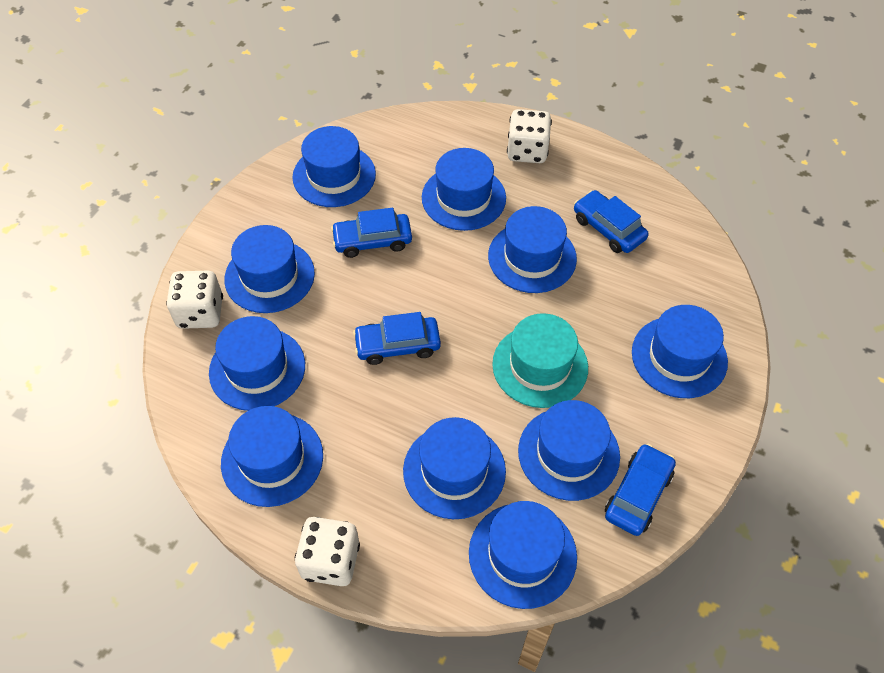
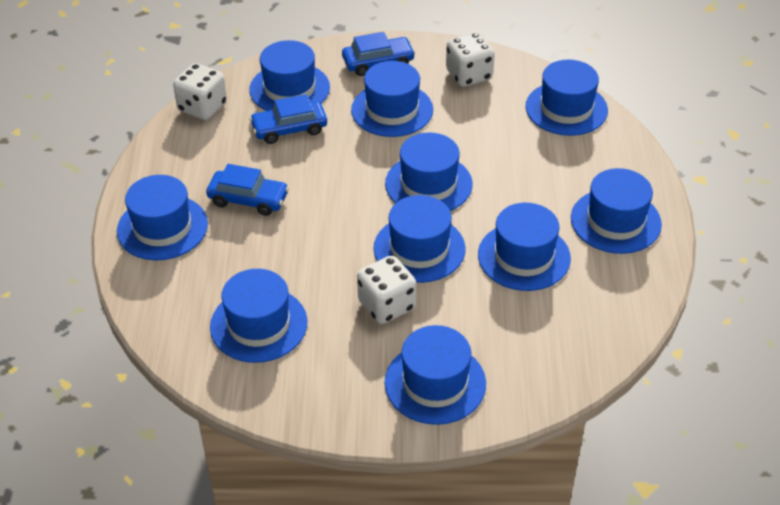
blue car: 4 -> 3
turquoise hat: 1 -> 0

